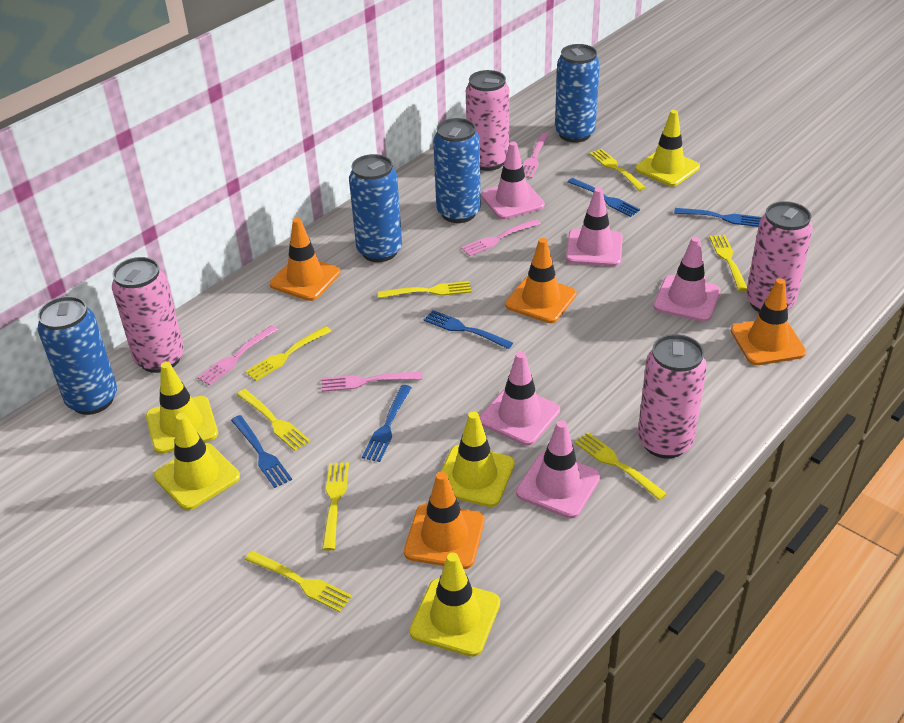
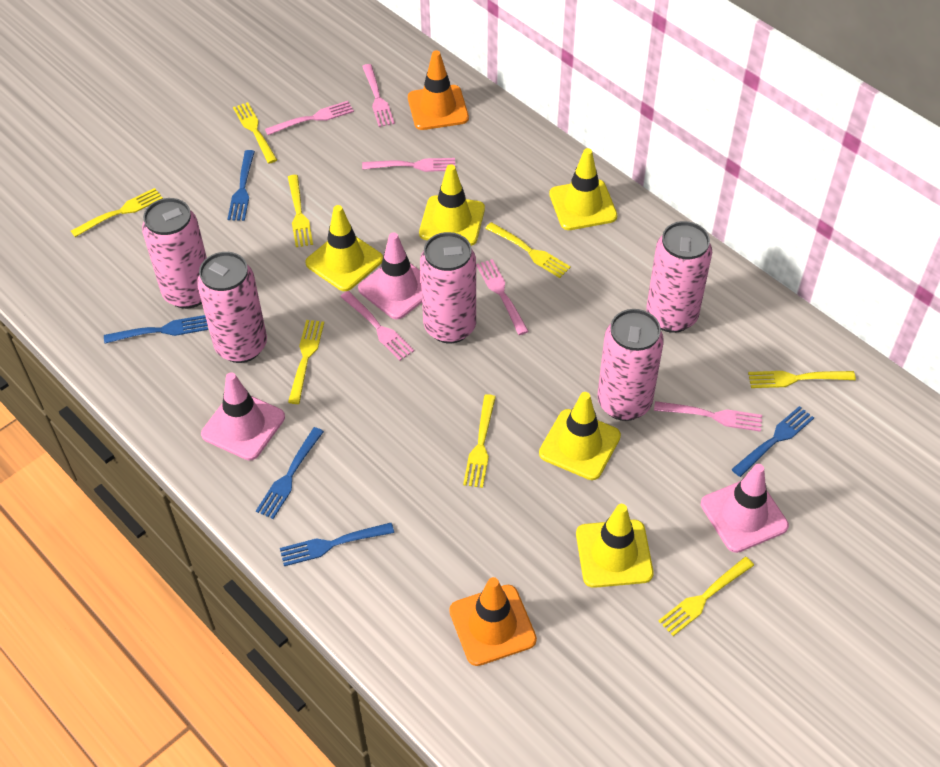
blue can: 4 -> 0
orange traffic cone: 4 -> 2
pink can: 4 -> 5
pink fork: 4 -> 6
pink traffic cone: 5 -> 3

